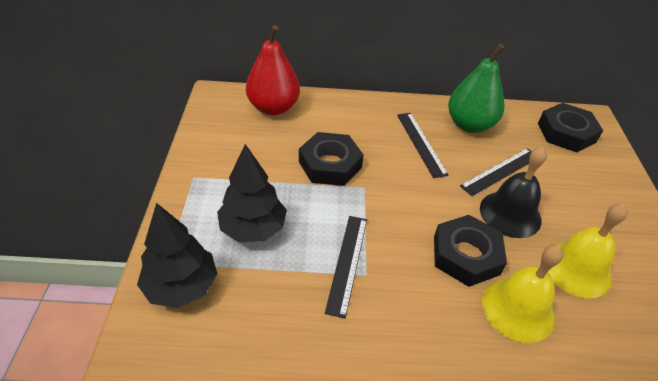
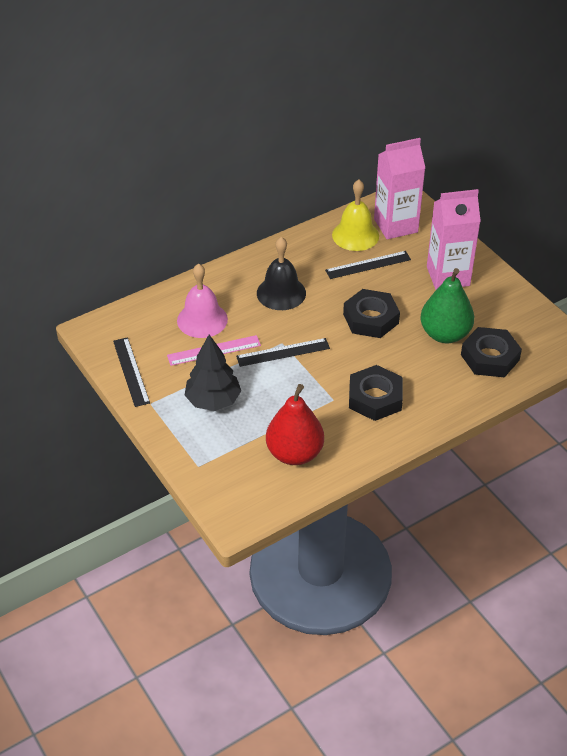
black tree: 2 -> 1
pink bell: 0 -> 1
pink carton: 0 -> 2
pink ruler: 0 -> 1
yellow bell: 2 -> 1

